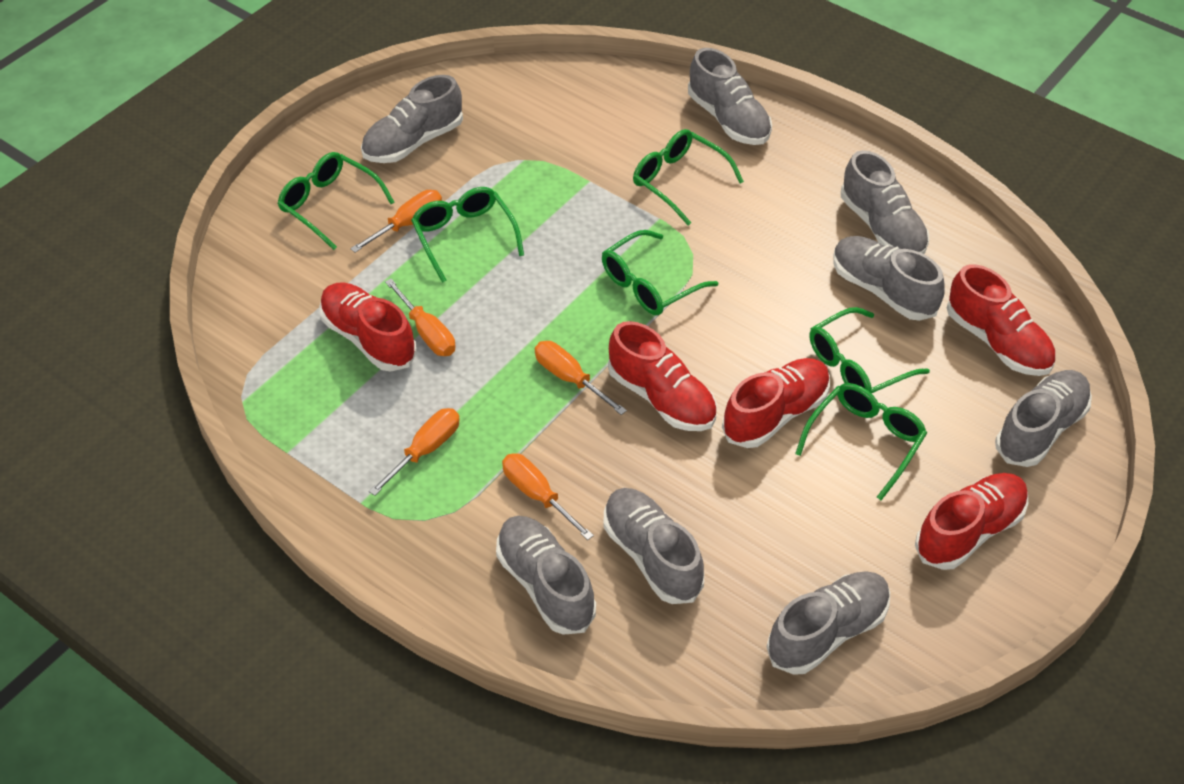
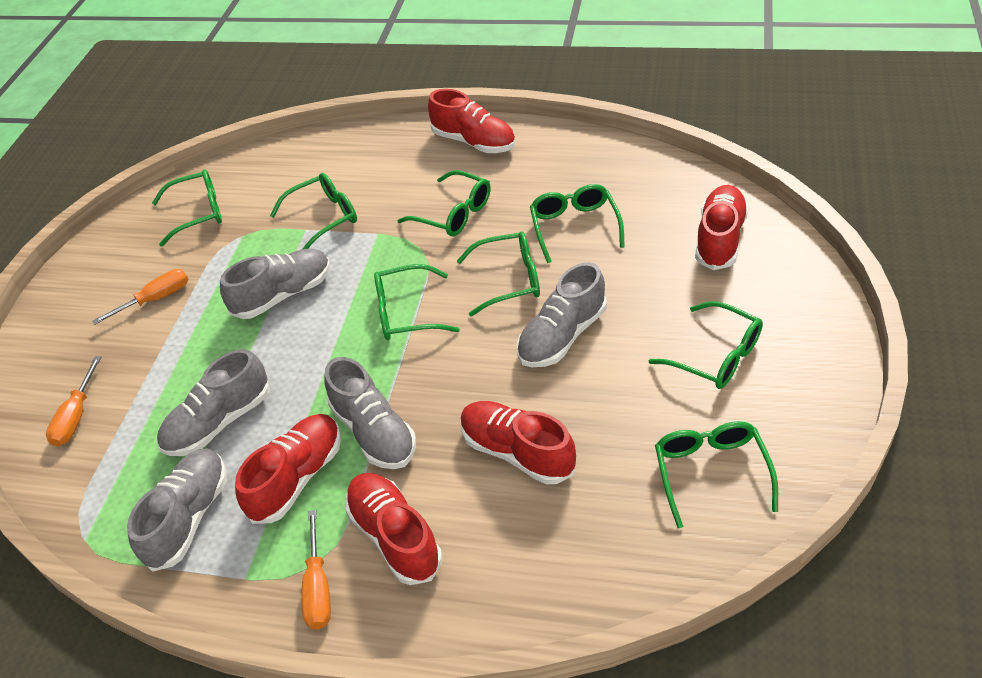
green glasses: 6 -> 8
grey shoe: 8 -> 5
orange screwdriver: 5 -> 3

